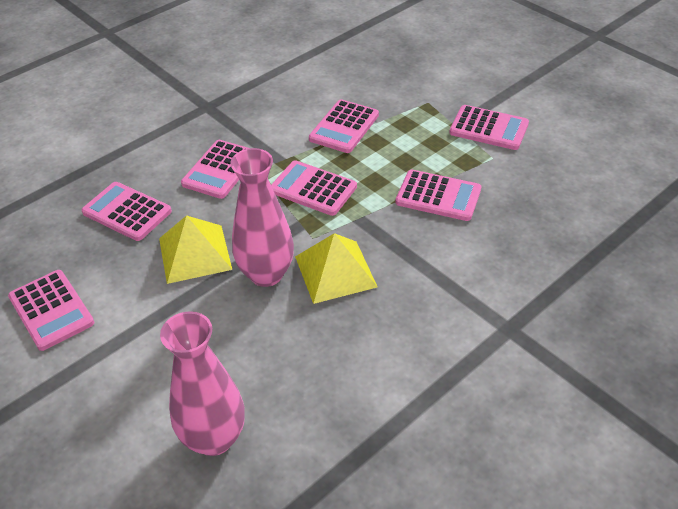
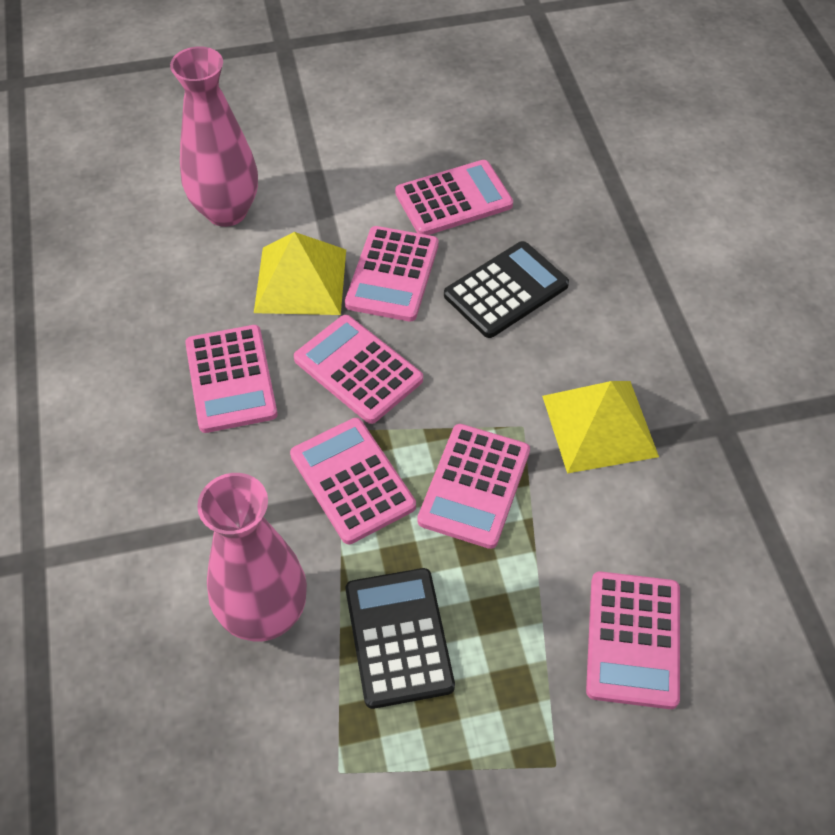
black calculator: 0 -> 2

